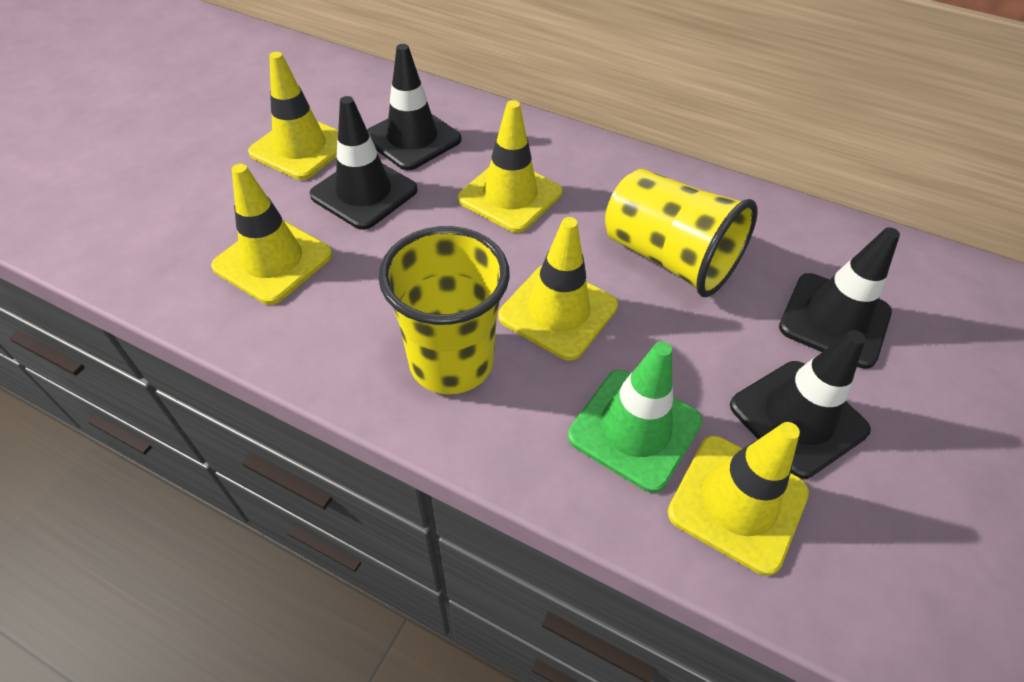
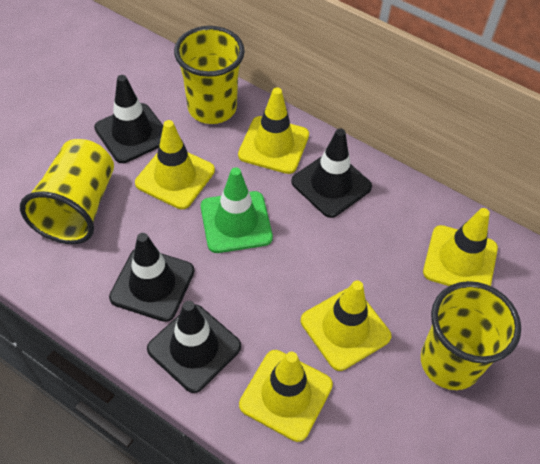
yellow cup: 2 -> 3

